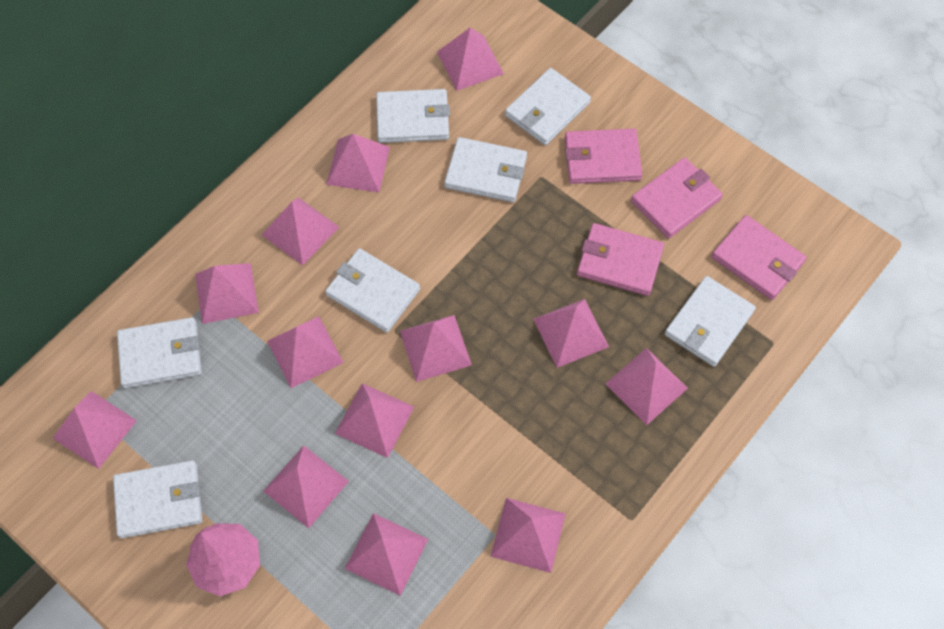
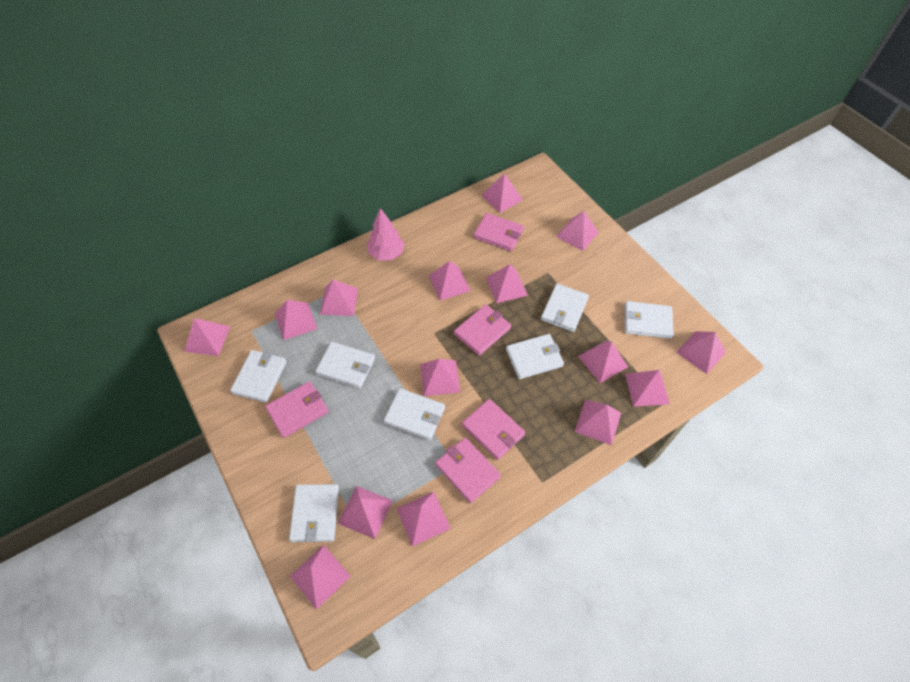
pink pyramid: 13 -> 15
pink wallet: 4 -> 5

